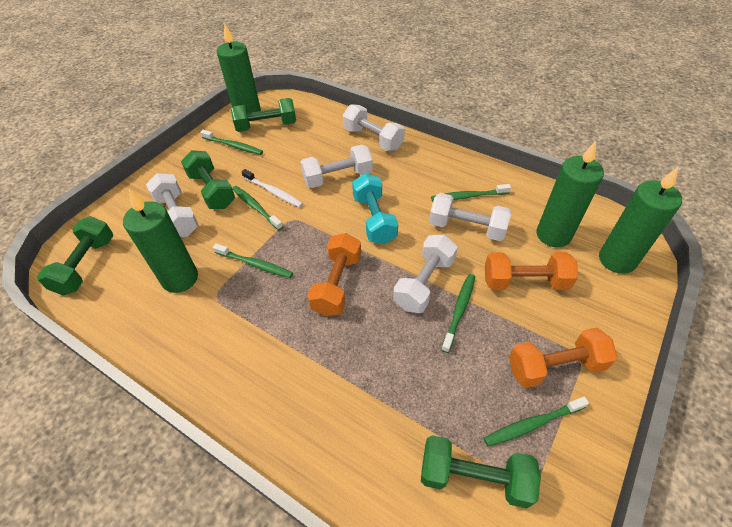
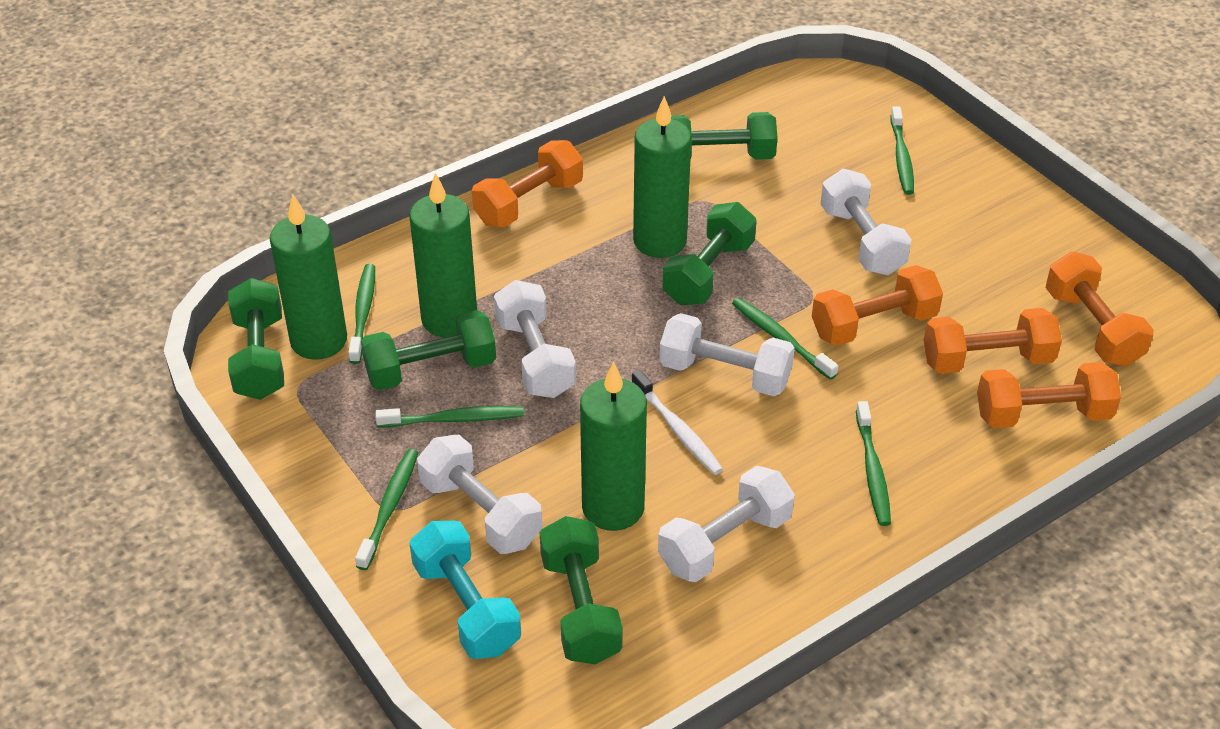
green dumbbell: 4 -> 5
orange dumbbell: 3 -> 5

